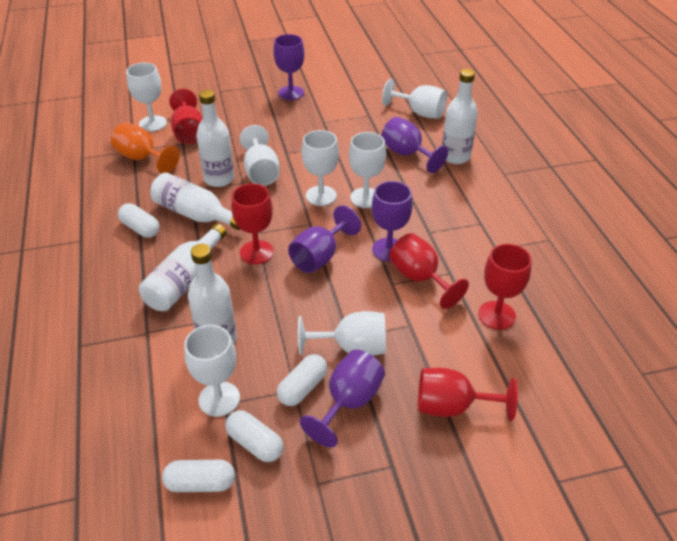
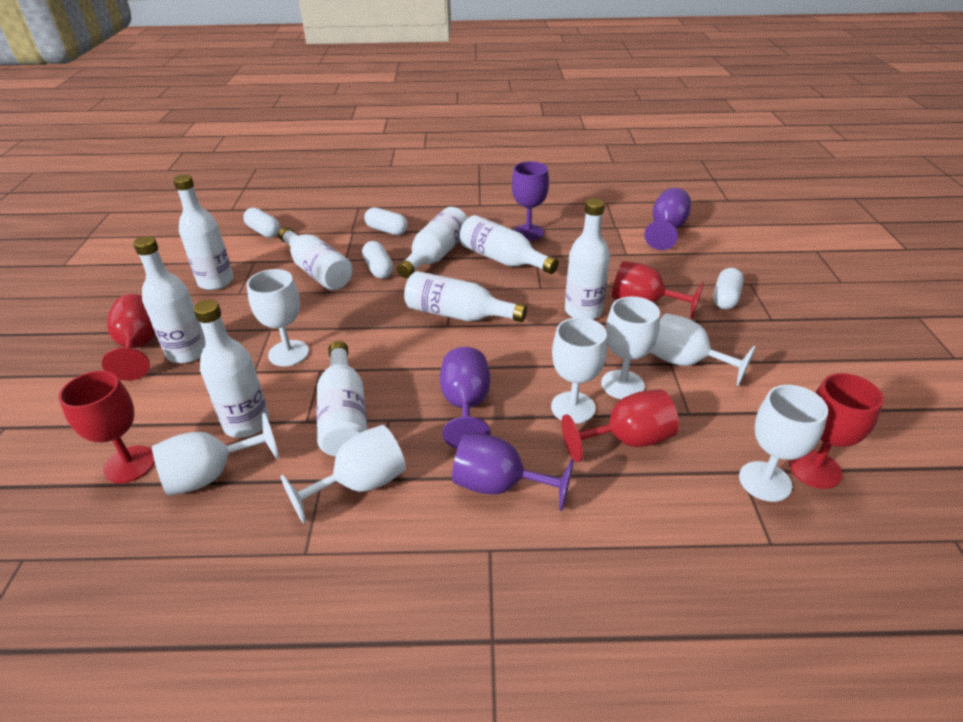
orange goblet: 1 -> 0
purple goblet: 5 -> 4
white bottle: 5 -> 9

